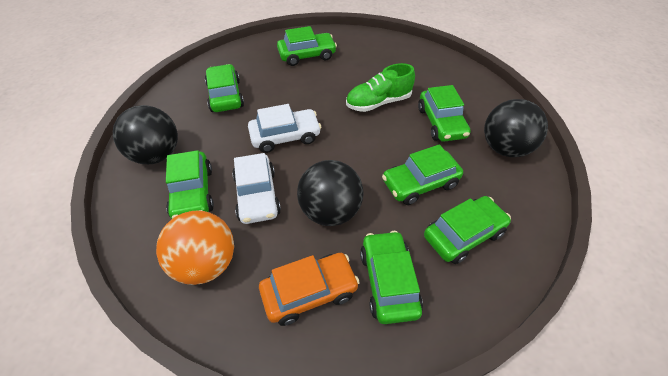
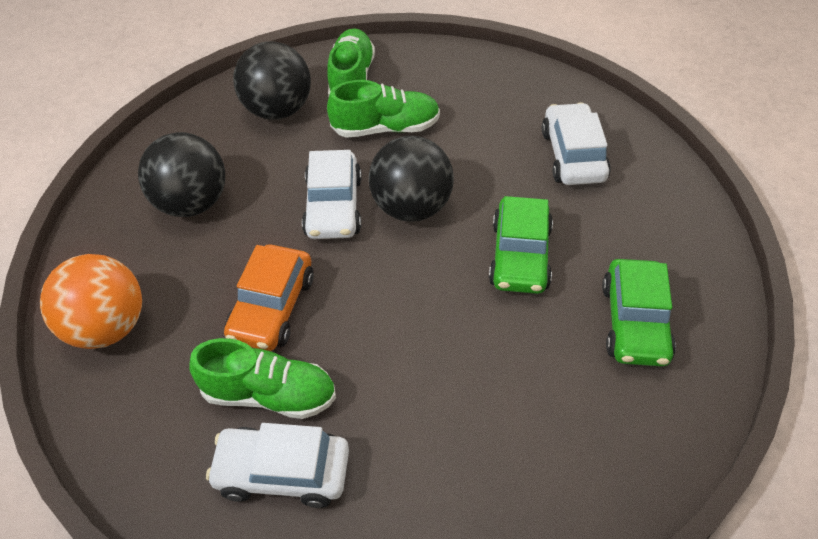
green car: 7 -> 2
green shoe: 1 -> 3
white car: 2 -> 3

